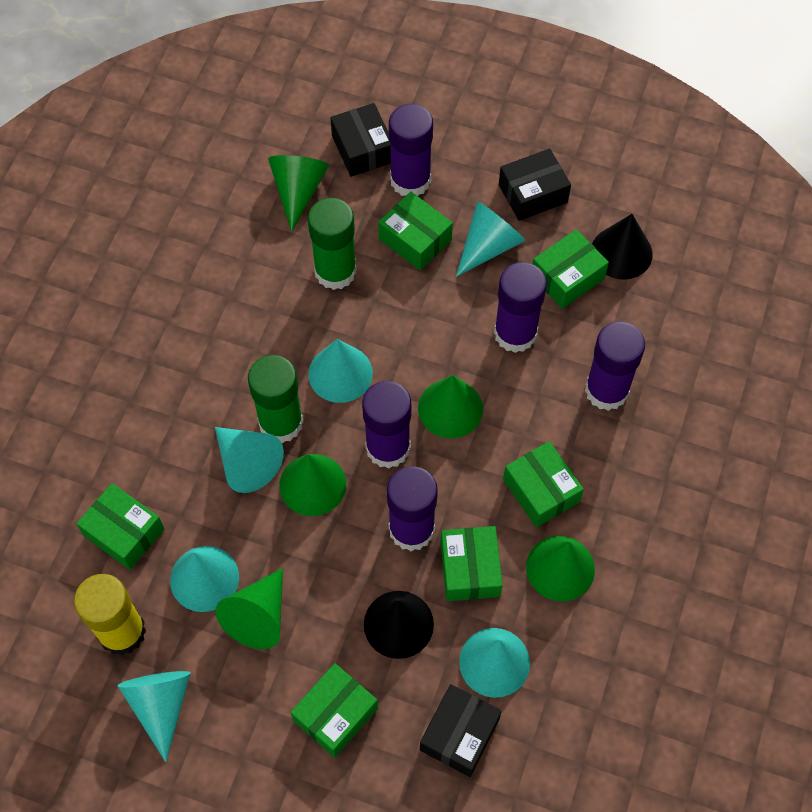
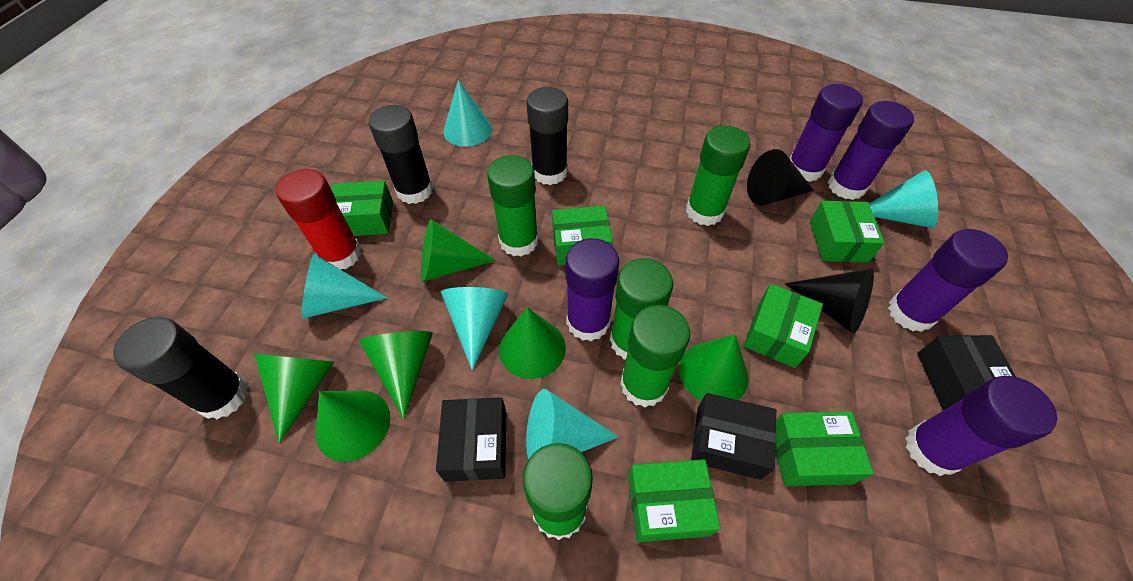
black glue stick: 0 -> 3
green cone: 5 -> 6
green glue stick: 2 -> 5
red glue stick: 0 -> 1
turquoise cone: 6 -> 5
yellow glue stick: 1 -> 0

